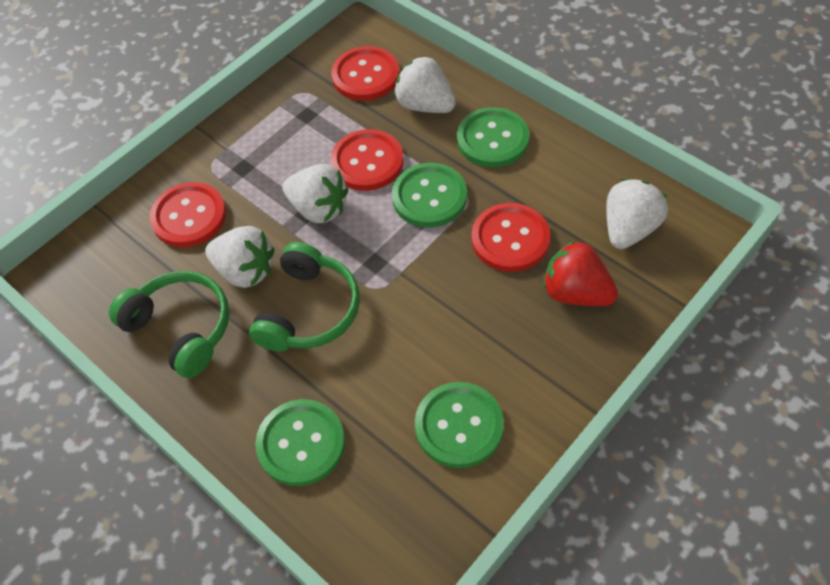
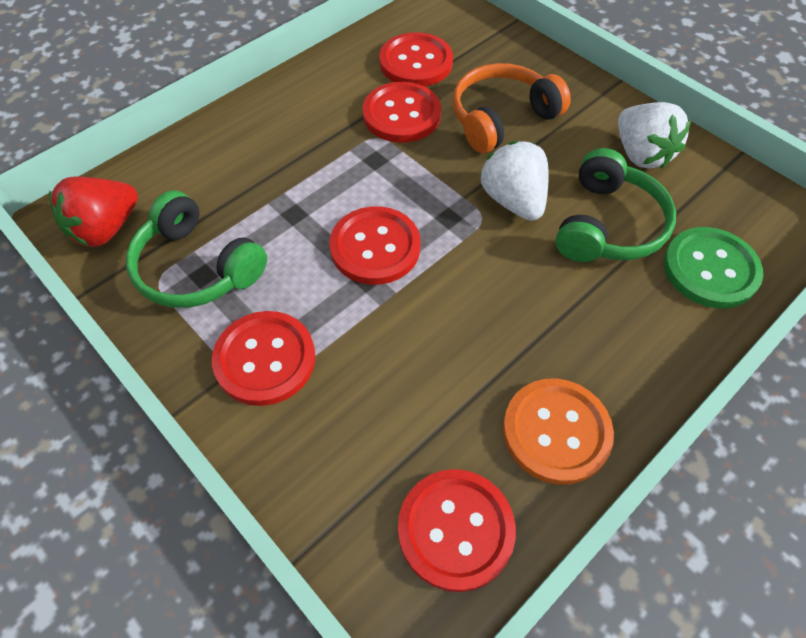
green button: 4 -> 1
orange button: 0 -> 1
orange headphones: 0 -> 1
red button: 4 -> 5
white strawberry: 4 -> 2

